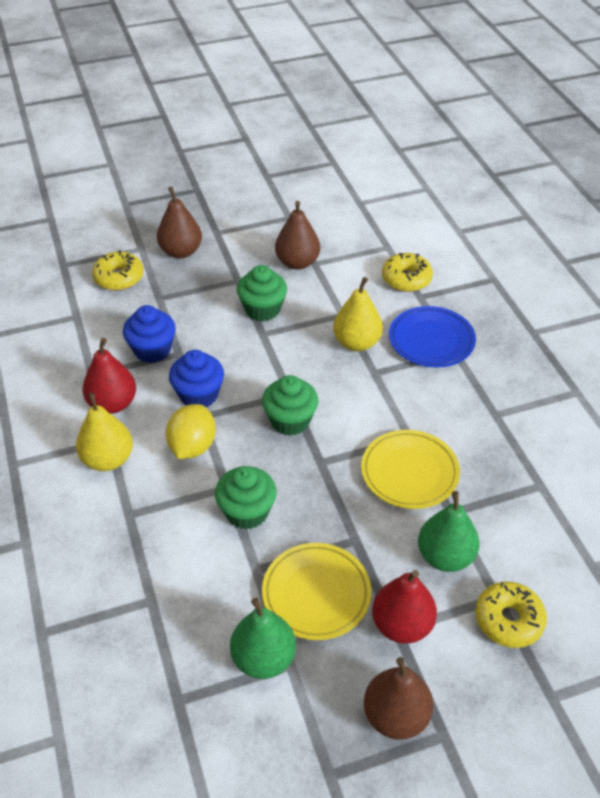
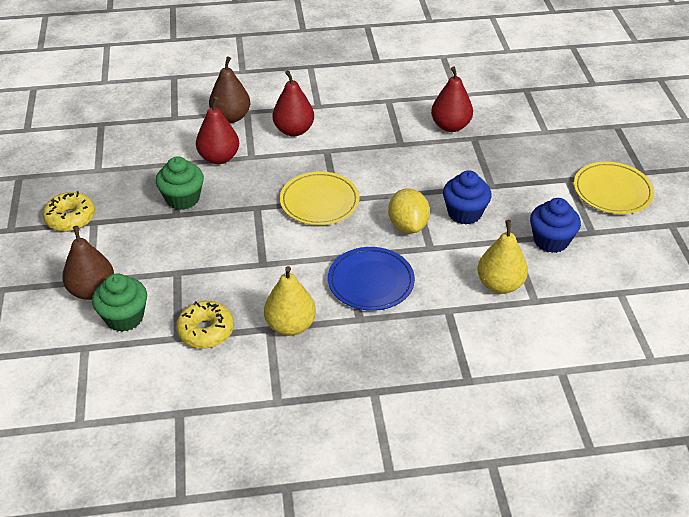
brown pear: 3 -> 2
green cupcake: 3 -> 2
green pear: 2 -> 0
red pear: 2 -> 3
yellow donut: 3 -> 2

